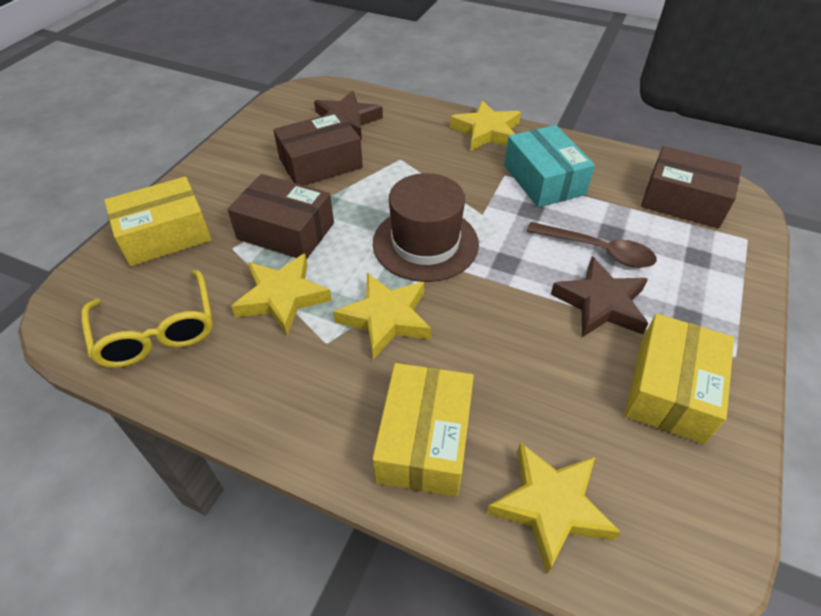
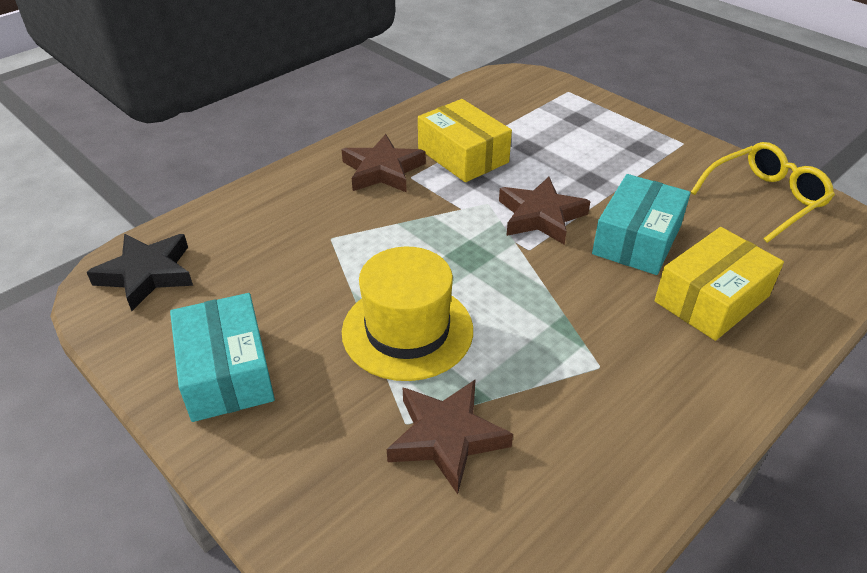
black star: 0 -> 1
brown box: 3 -> 0
brown hat: 1 -> 0
brown spoon: 1 -> 0
brown star: 2 -> 3
turquoise box: 1 -> 2
yellow box: 3 -> 2
yellow hat: 0 -> 1
yellow star: 4 -> 0

